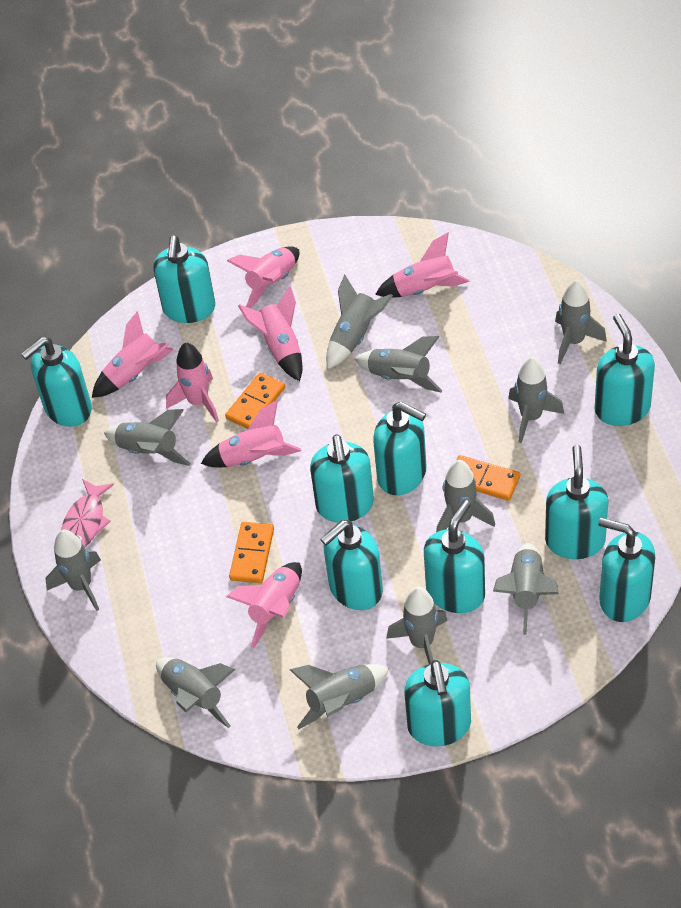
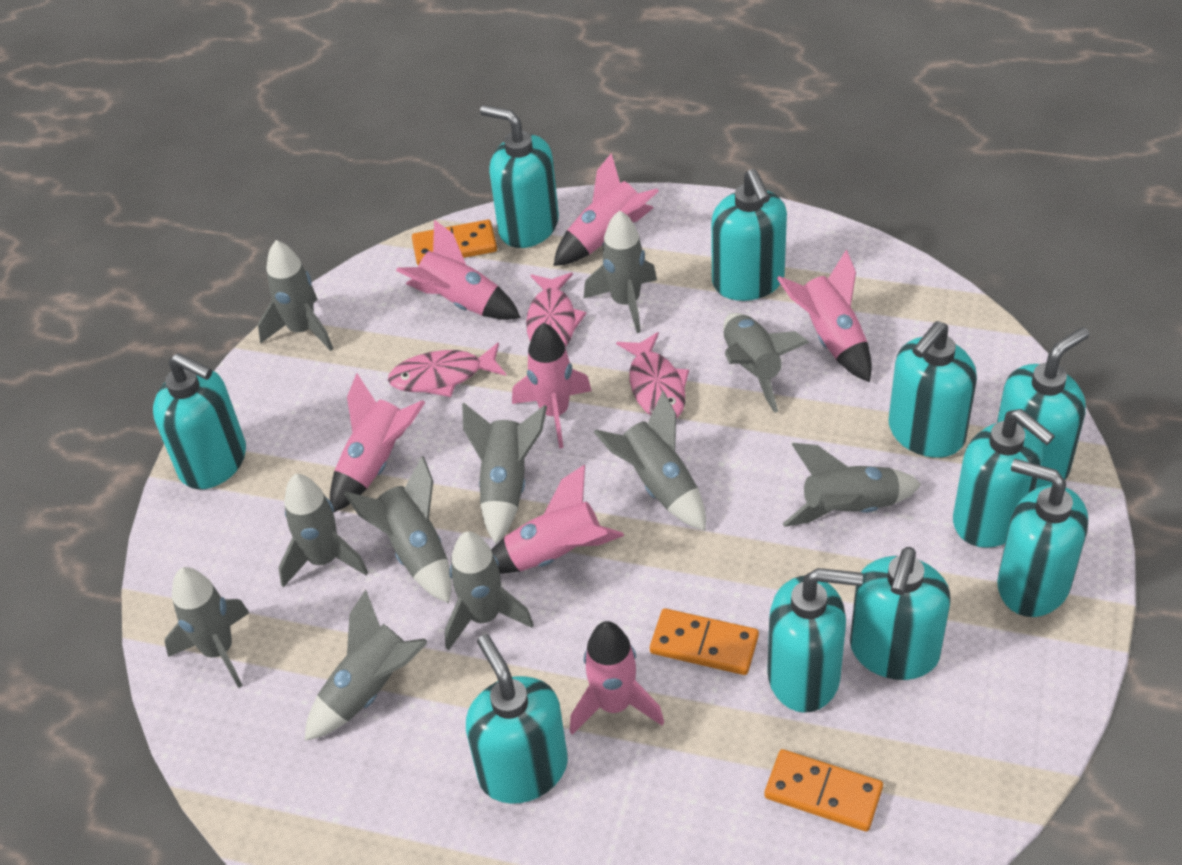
pink fish: 1 -> 3

